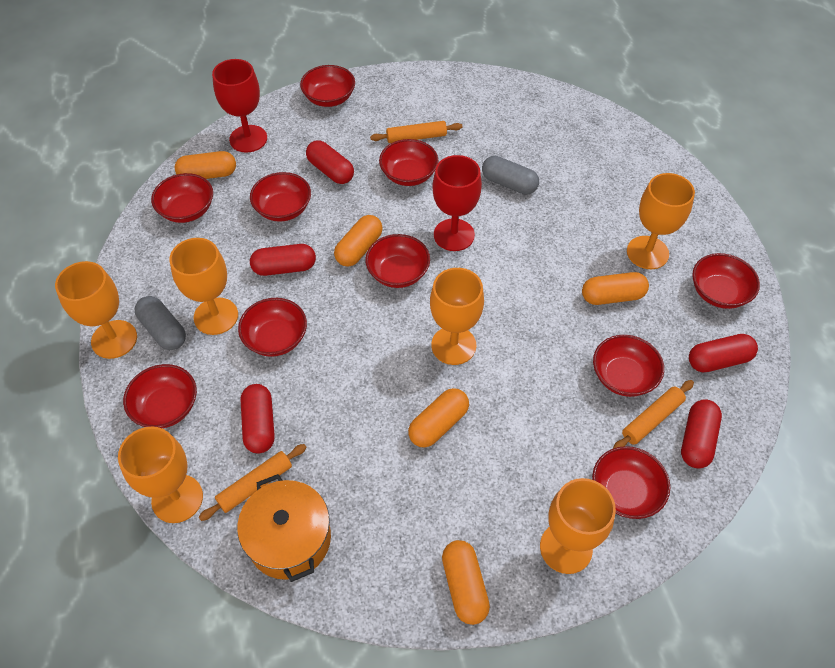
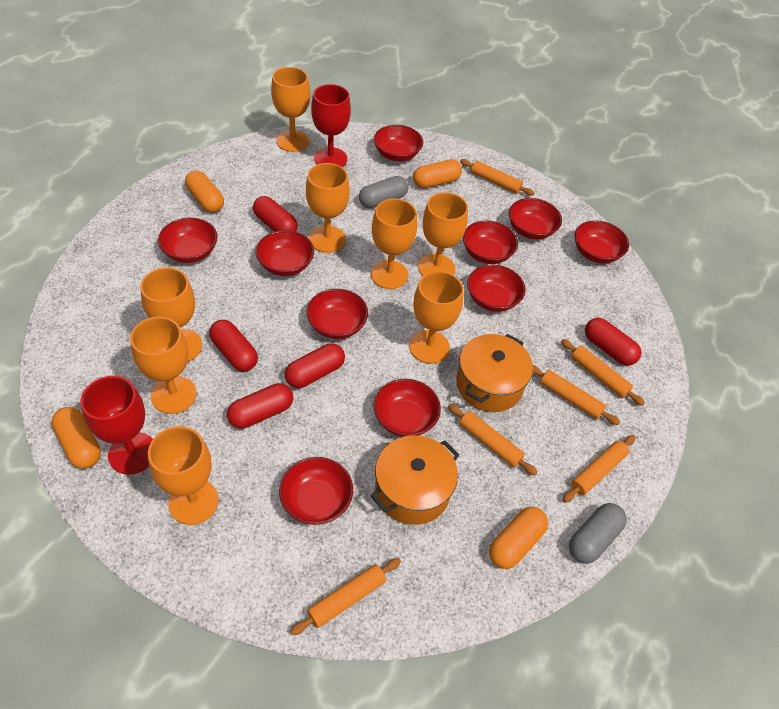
orange capsule: 5 -> 4
orange goblet: 6 -> 8
orange pot: 1 -> 2
orange rolling pin: 3 -> 6

